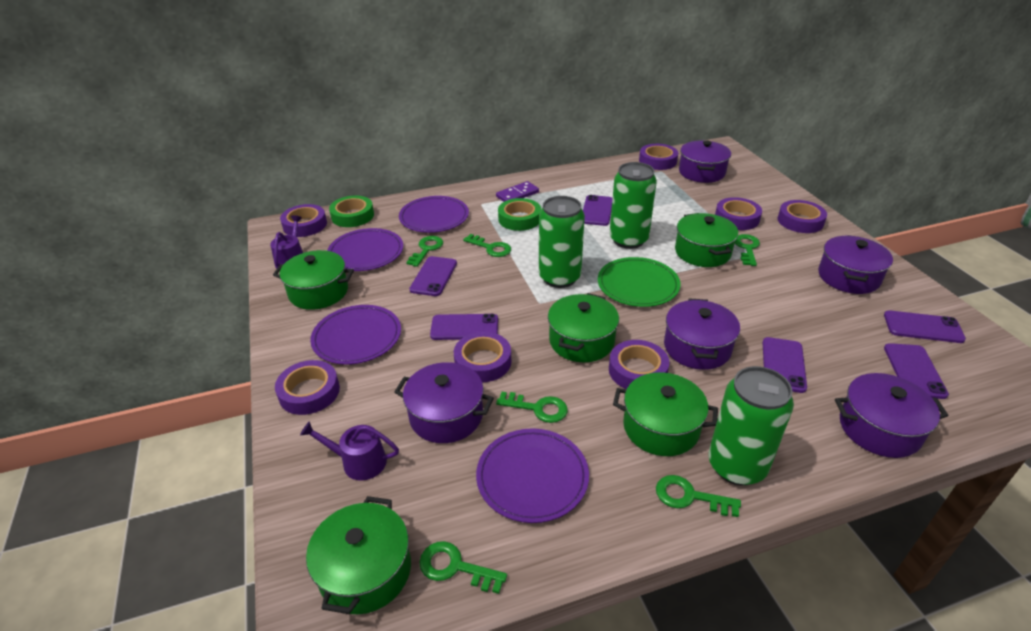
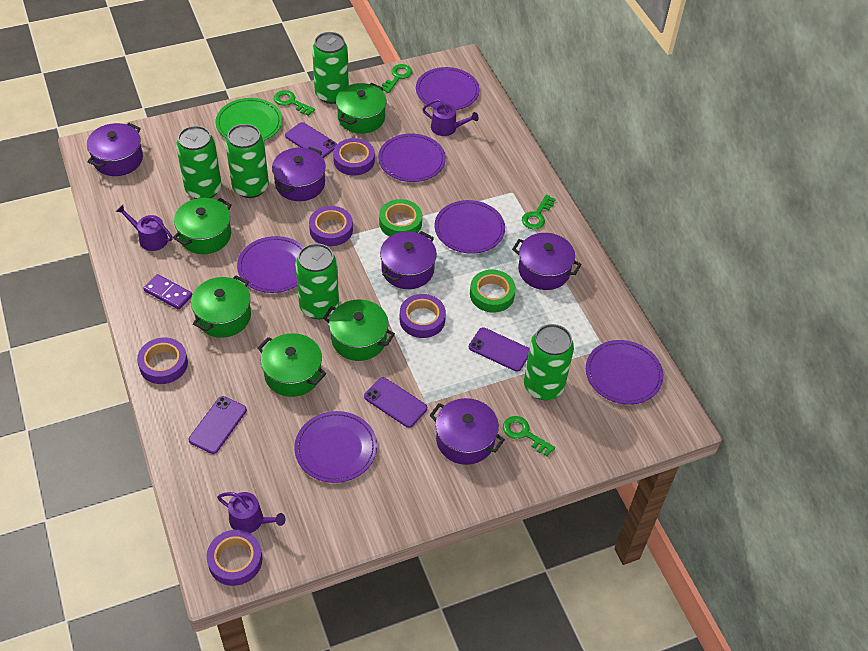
green can: 3 -> 5
green key: 6 -> 4
purple phone: 6 -> 4
purple plate: 4 -> 6
purple tape: 7 -> 5
purple watering can: 2 -> 3

